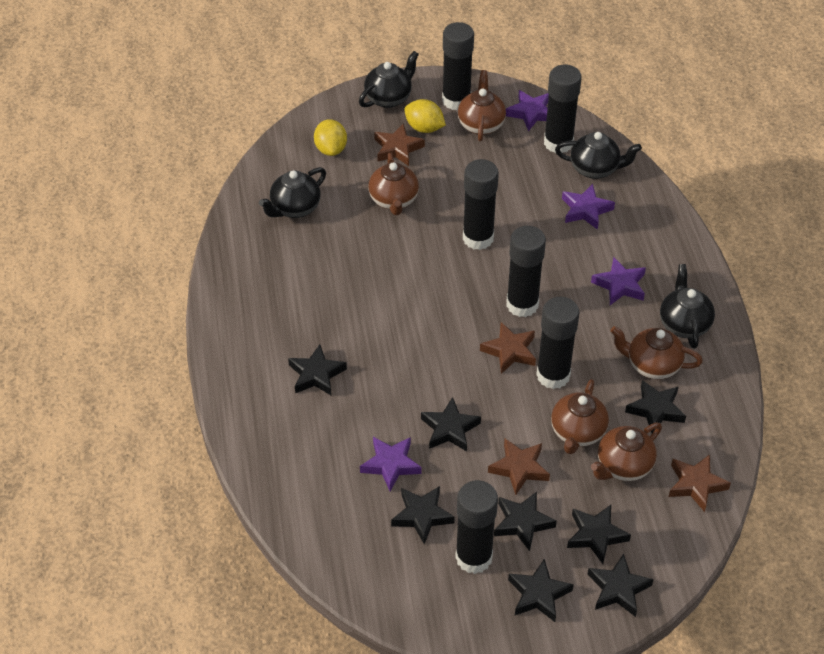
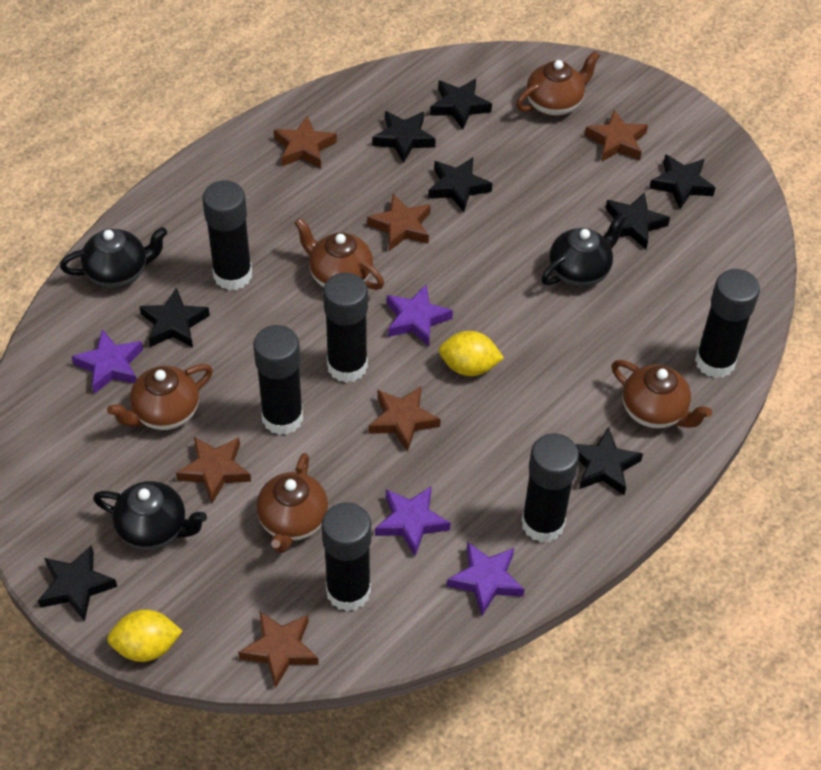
black teapot: 4 -> 3
brown star: 4 -> 6

